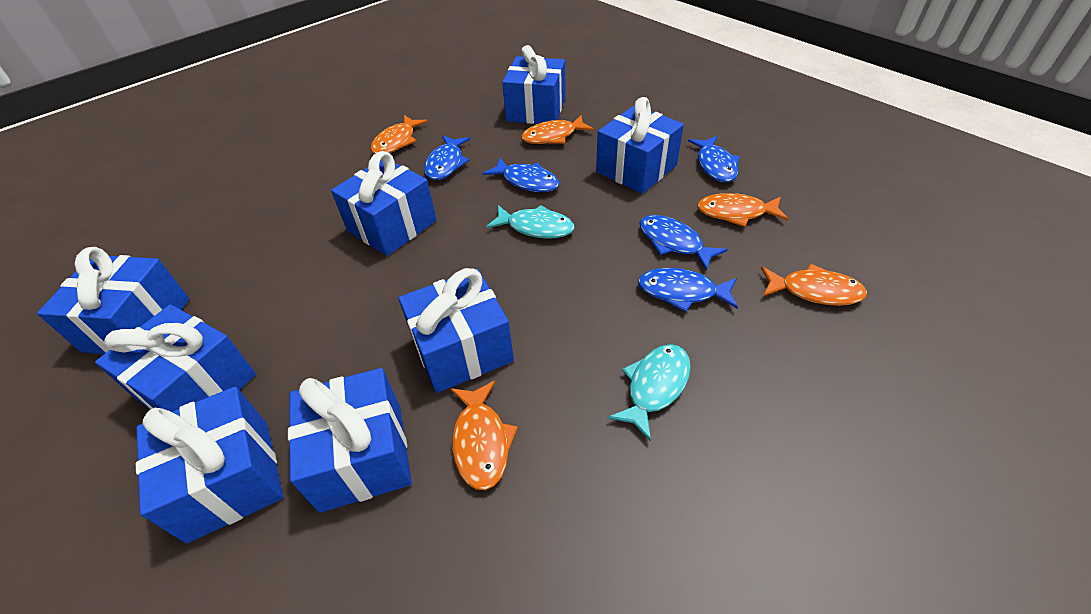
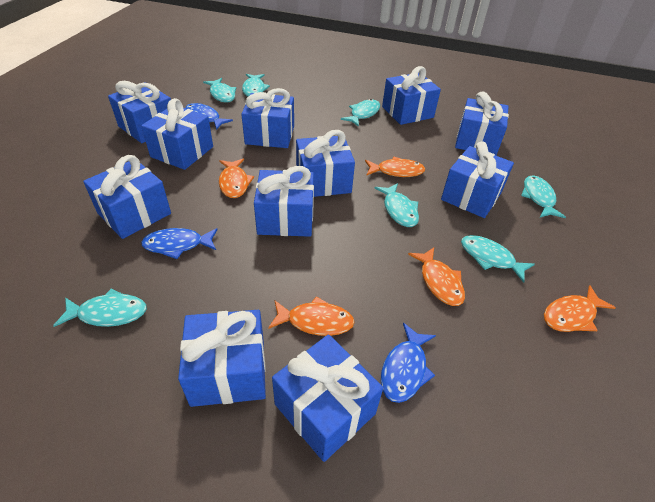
blue fish: 5 -> 3
blue gift: 8 -> 11
turquoise fish: 2 -> 7

